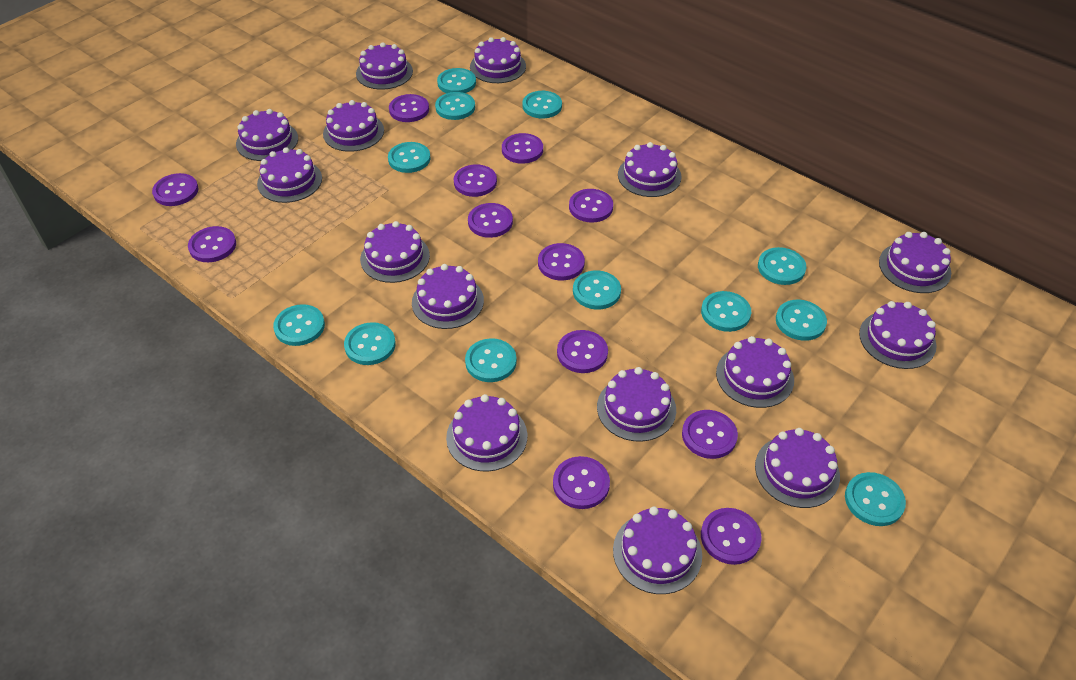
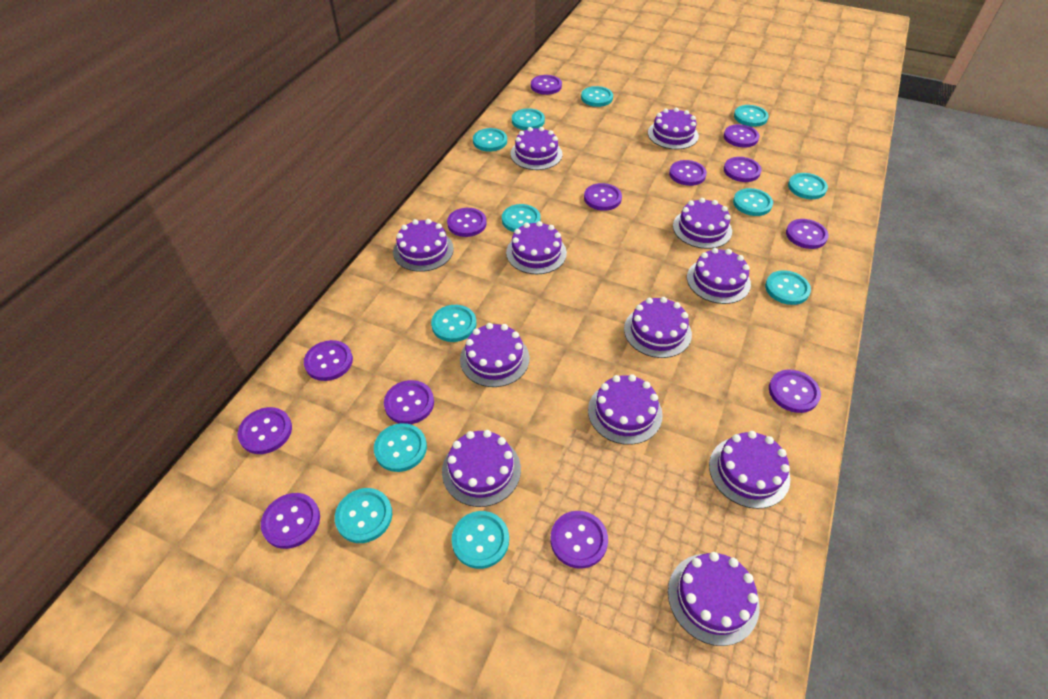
purple button: 12 -> 13
purple cake: 15 -> 12

